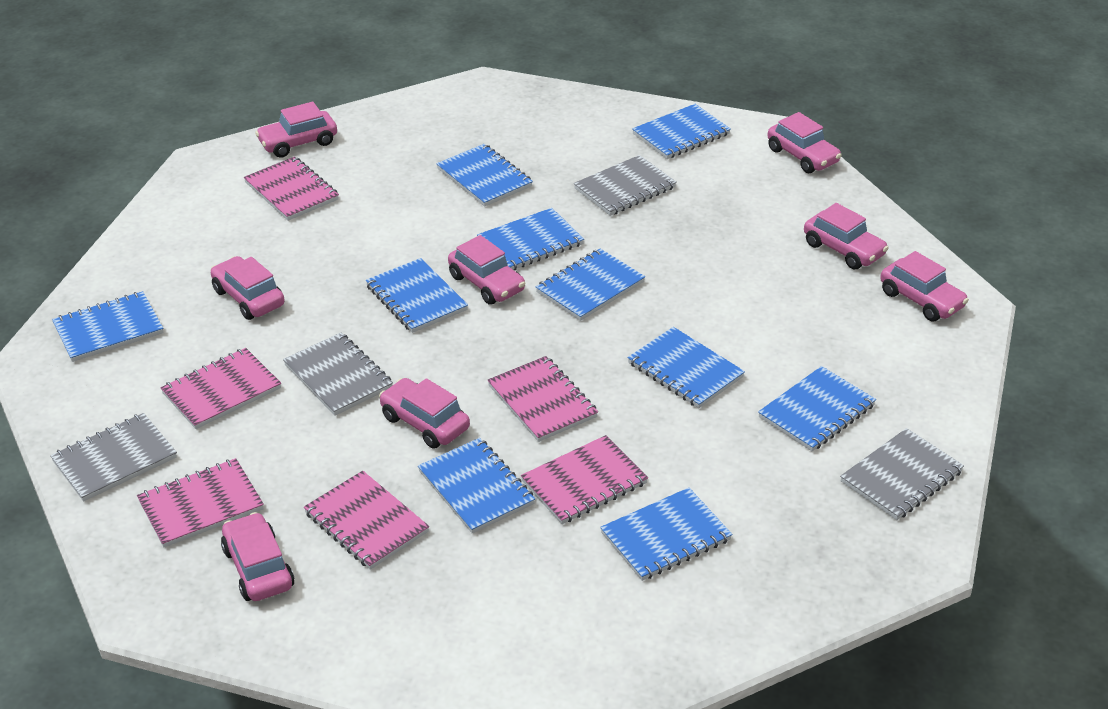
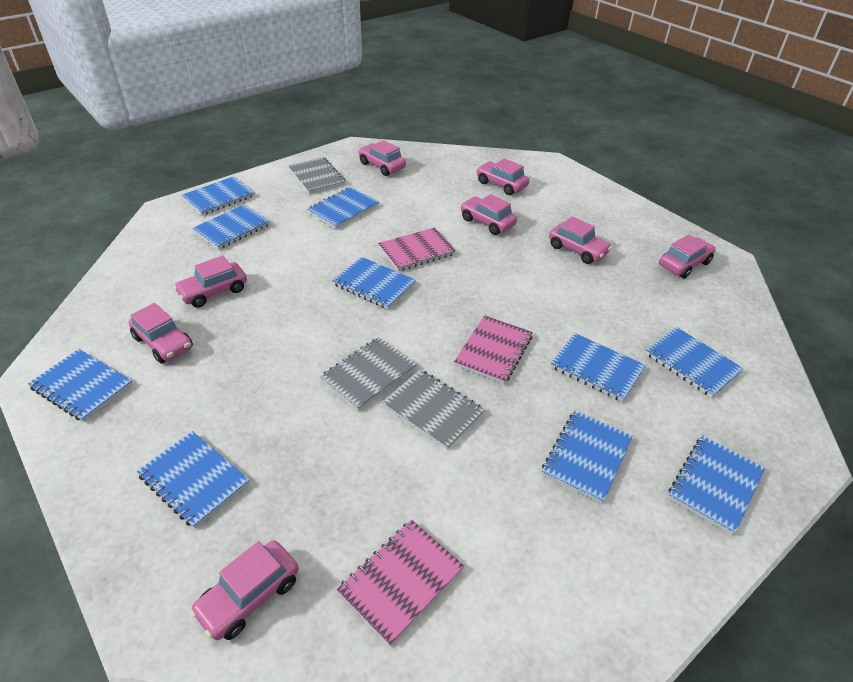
grey notebook: 4 -> 3
pink notebook: 6 -> 3

